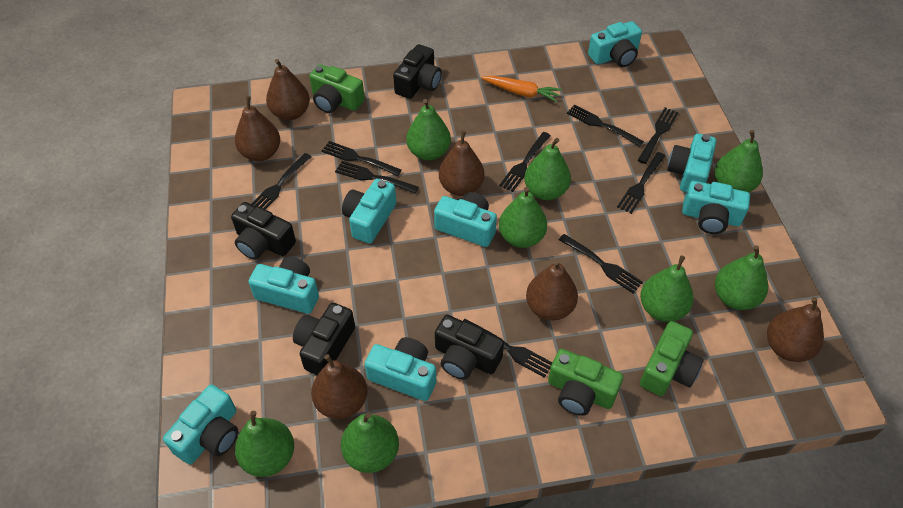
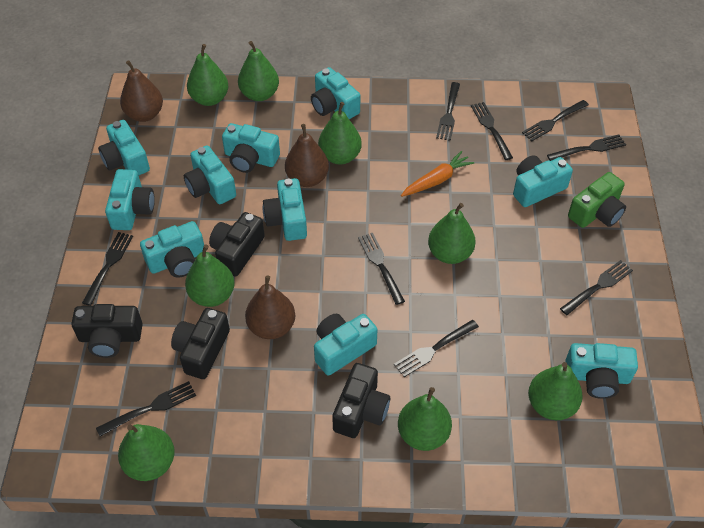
brown pear: 6 -> 3
green camera: 3 -> 1
turquoise camera: 8 -> 10

